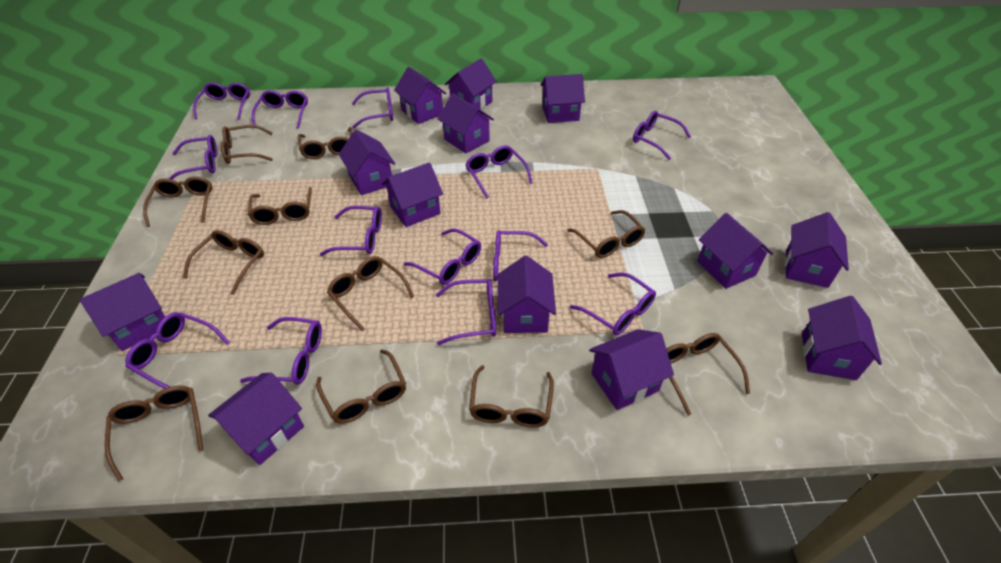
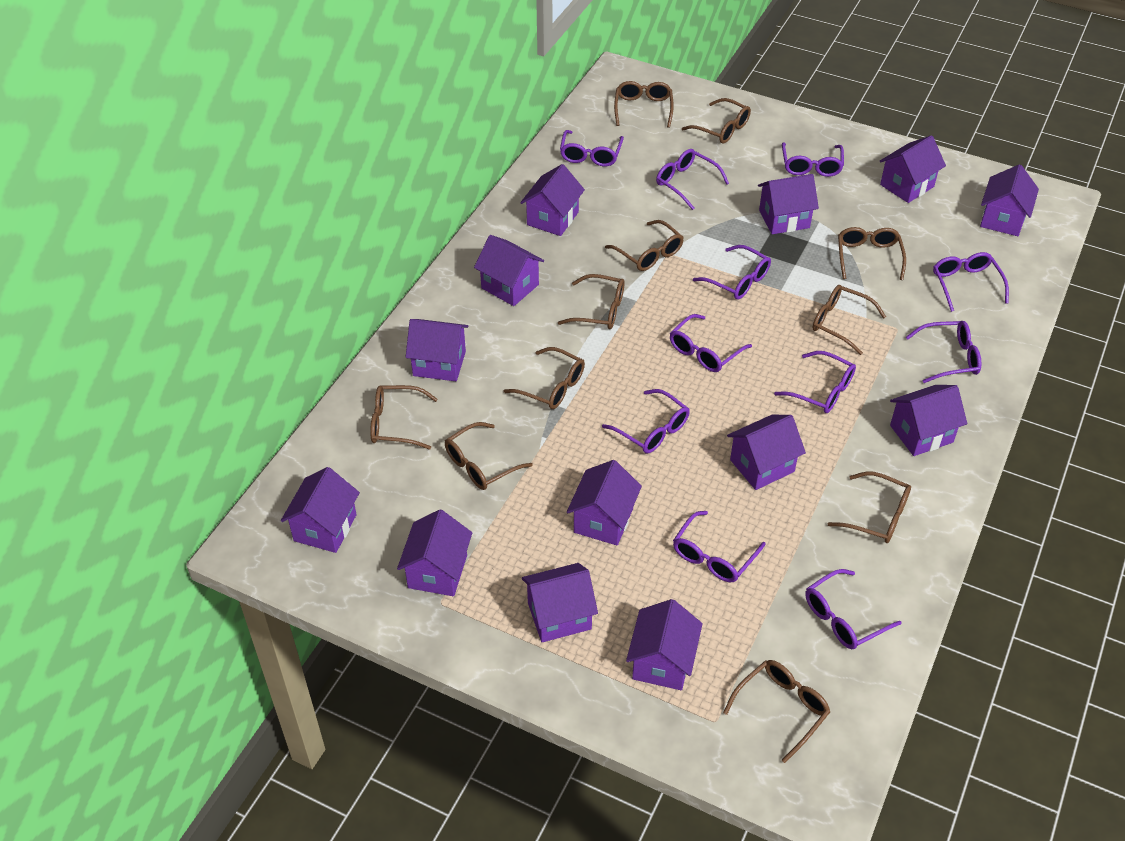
purple glasses: 13 -> 11

